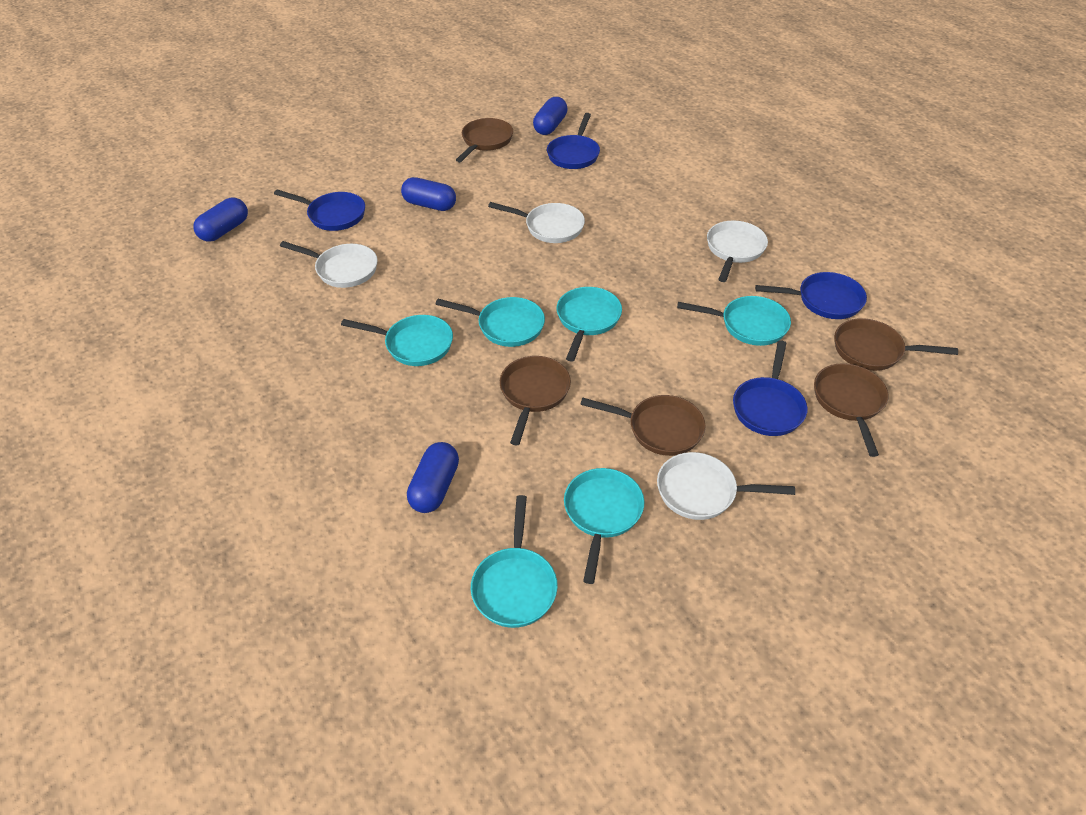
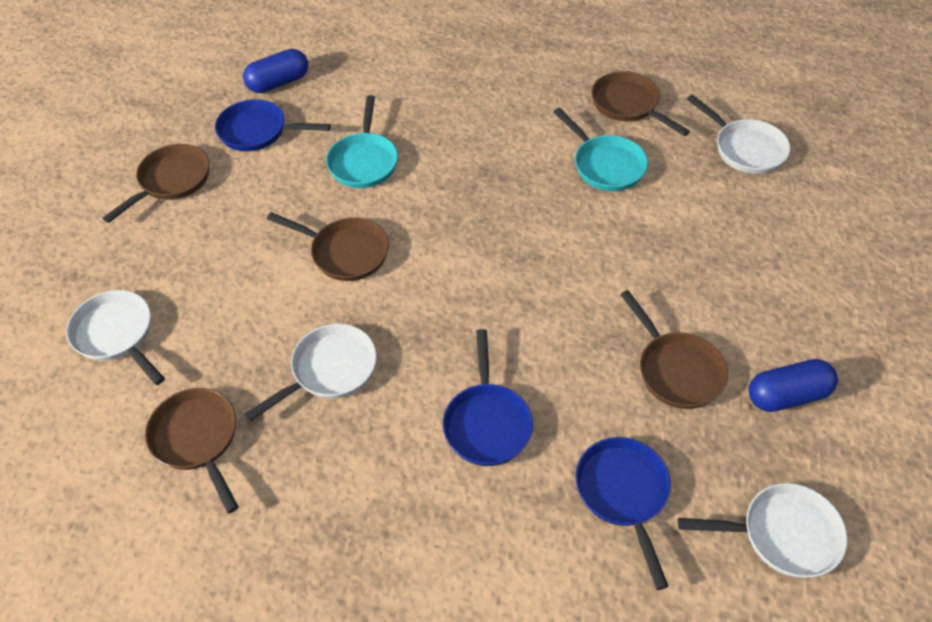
blue capsule: 4 -> 2
blue pan: 4 -> 3
turquoise pan: 6 -> 2

